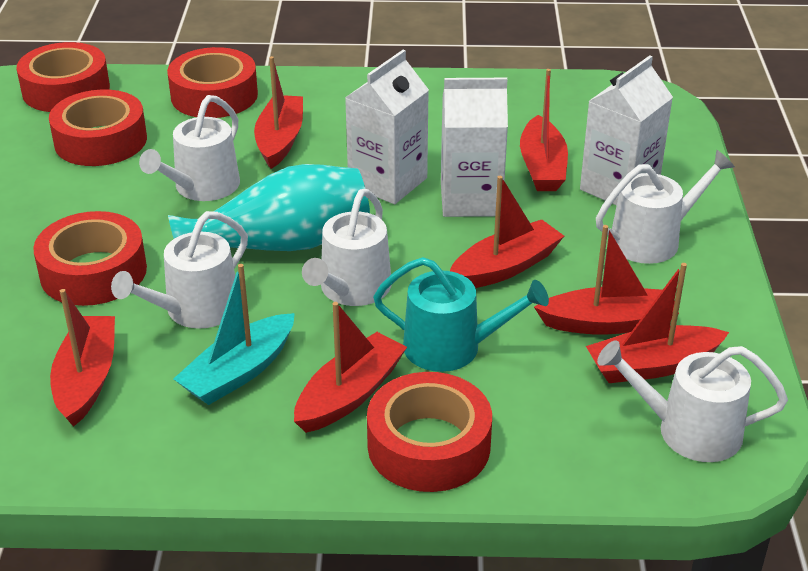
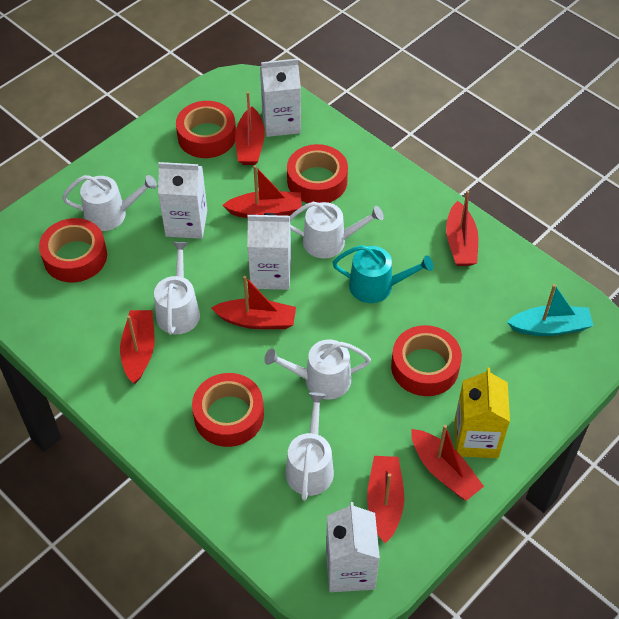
turquoise vase: 1 -> 0
white carton: 3 -> 4
yellow carton: 0 -> 1

